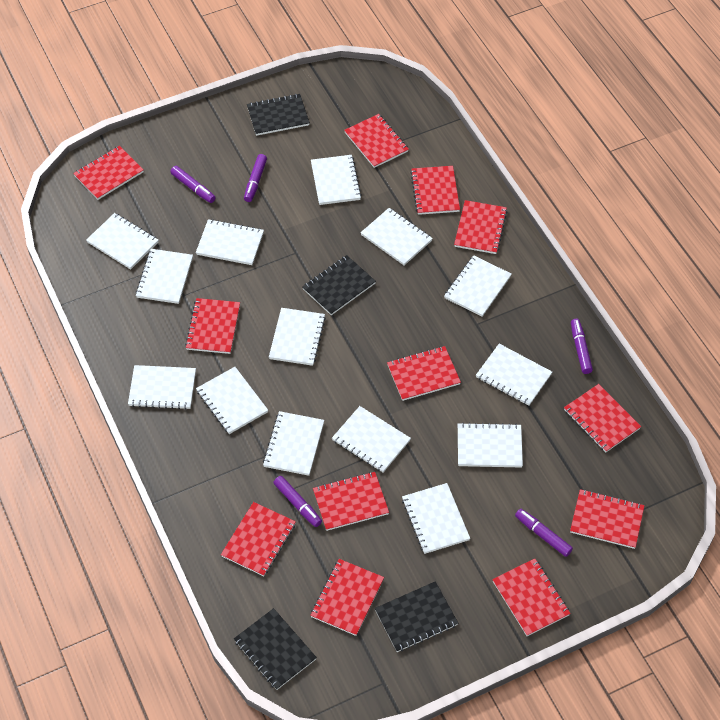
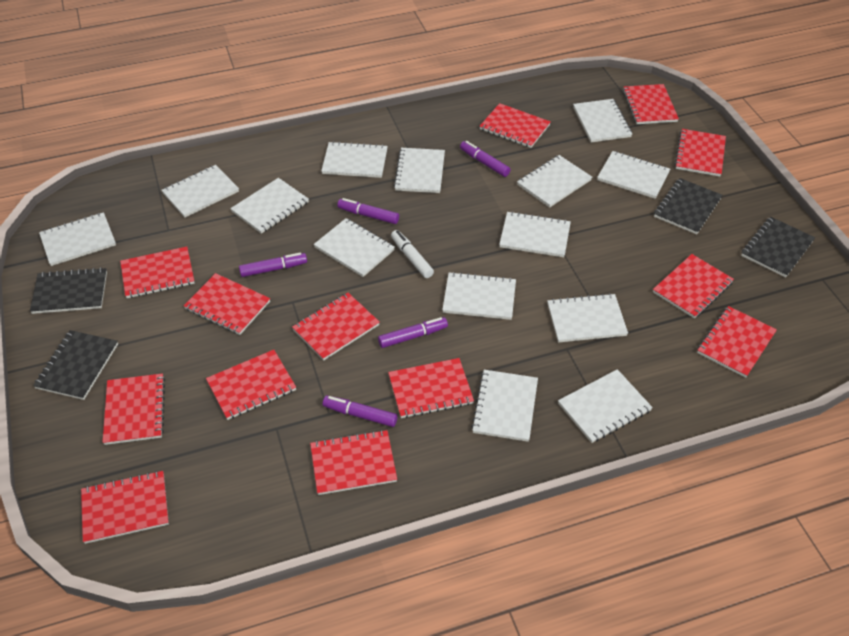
red notebook: 12 -> 13
white marker: 0 -> 1

